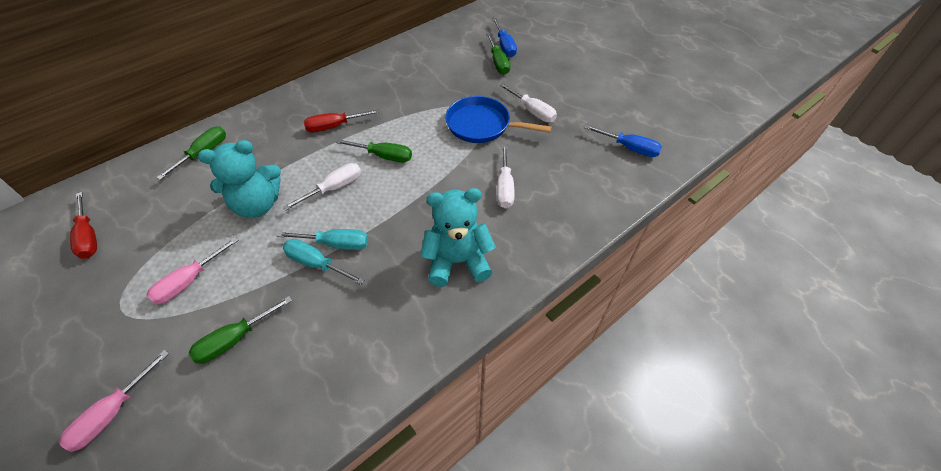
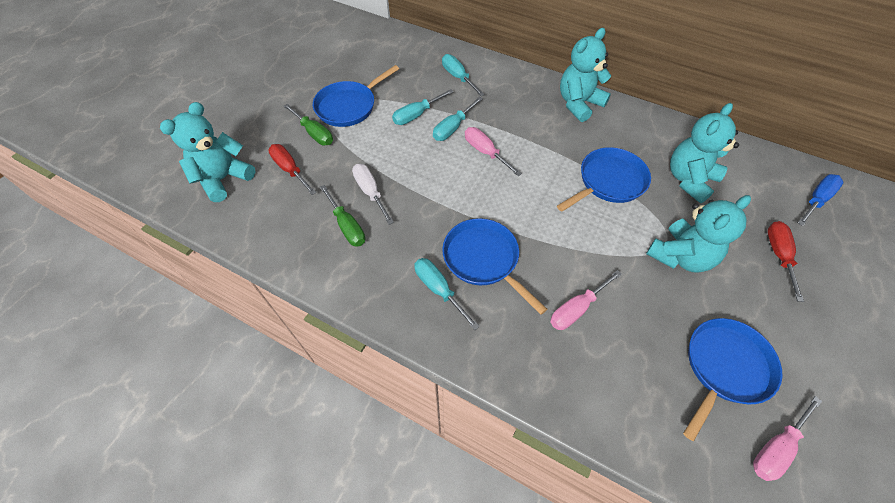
blue pan: 1 -> 4
blue screwdriver: 2 -> 1
green screwdriver: 4 -> 2
pink screwdriver: 2 -> 3
turquoise screwdriver: 2 -> 4
turquoise teddy bear: 2 -> 4
white screwdriver: 3 -> 1

